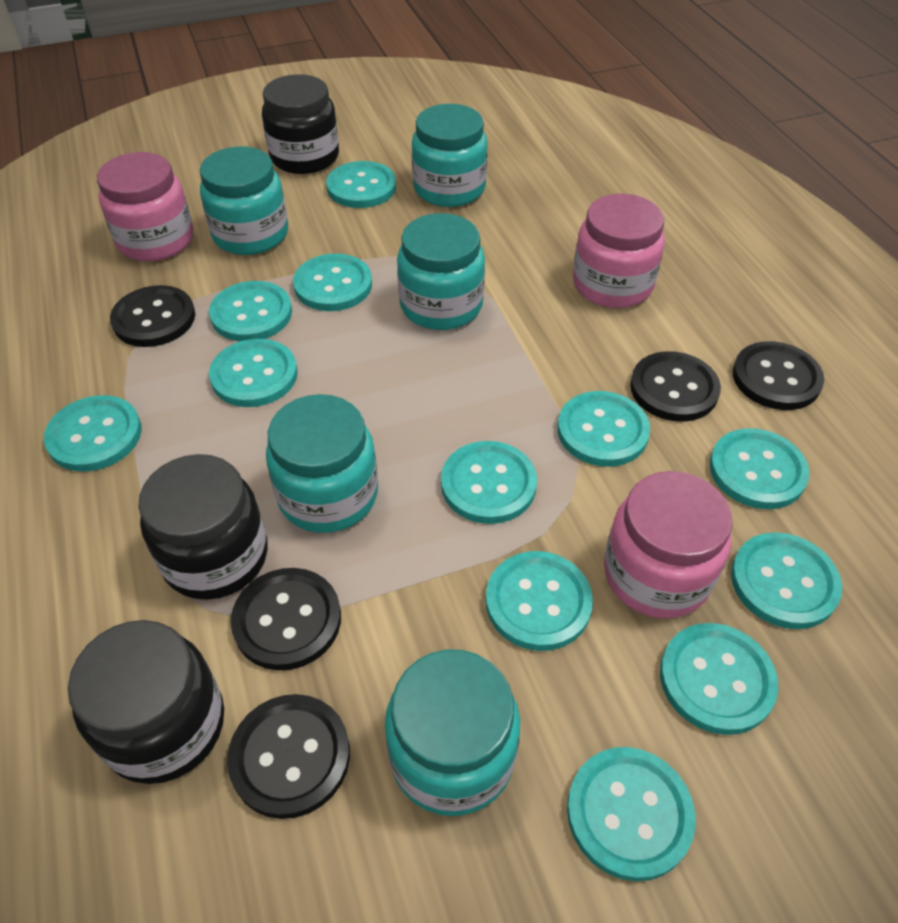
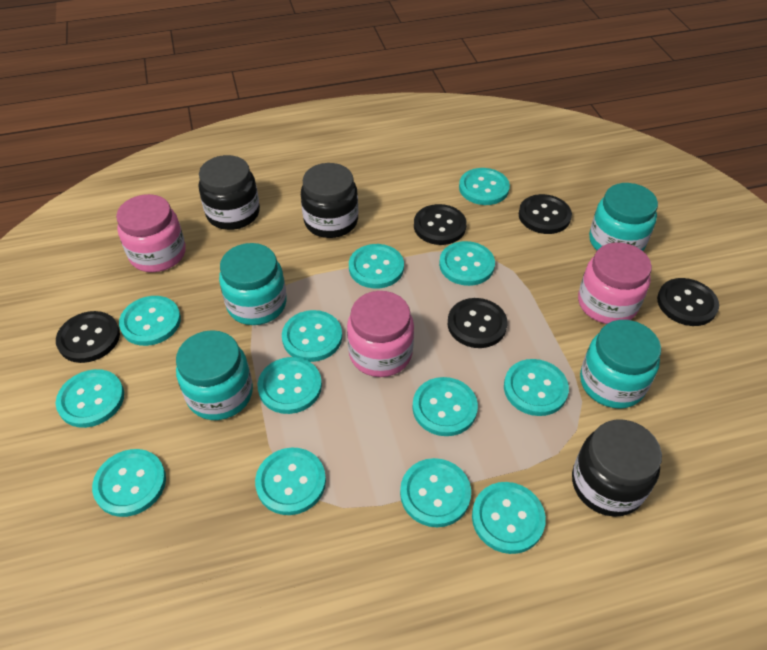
turquoise button: 12 -> 13
turquoise jar: 5 -> 4

